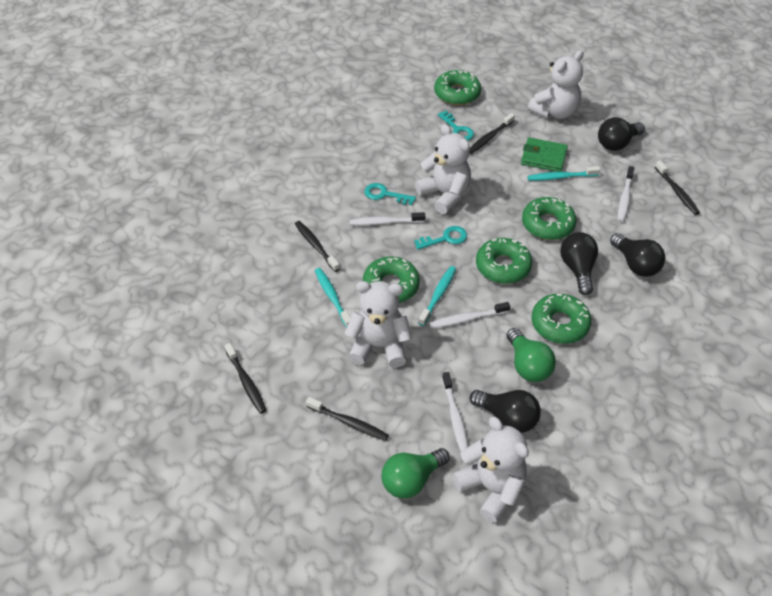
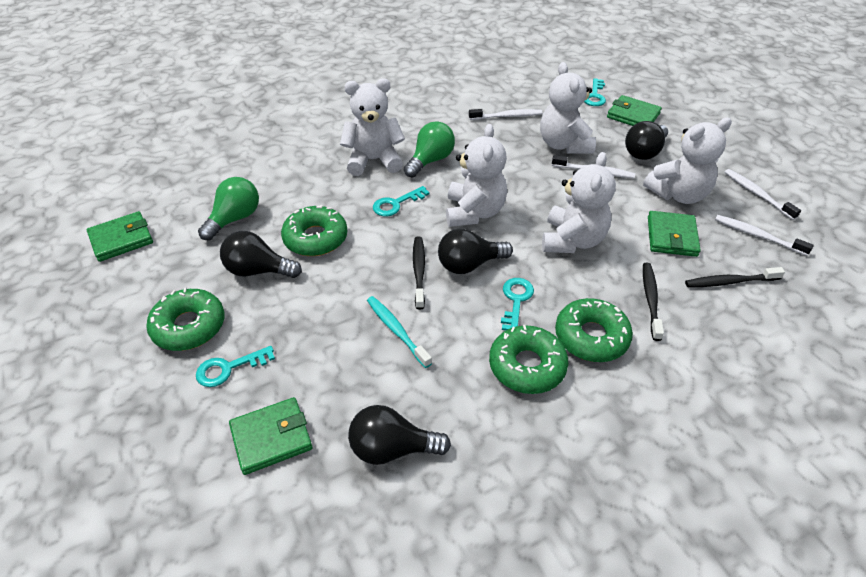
black toothbrush: 5 -> 3
green donut: 5 -> 4
green wallet: 1 -> 4
turquoise key: 3 -> 4
turquoise toothbrush: 3 -> 1
white teddy bear: 4 -> 5

